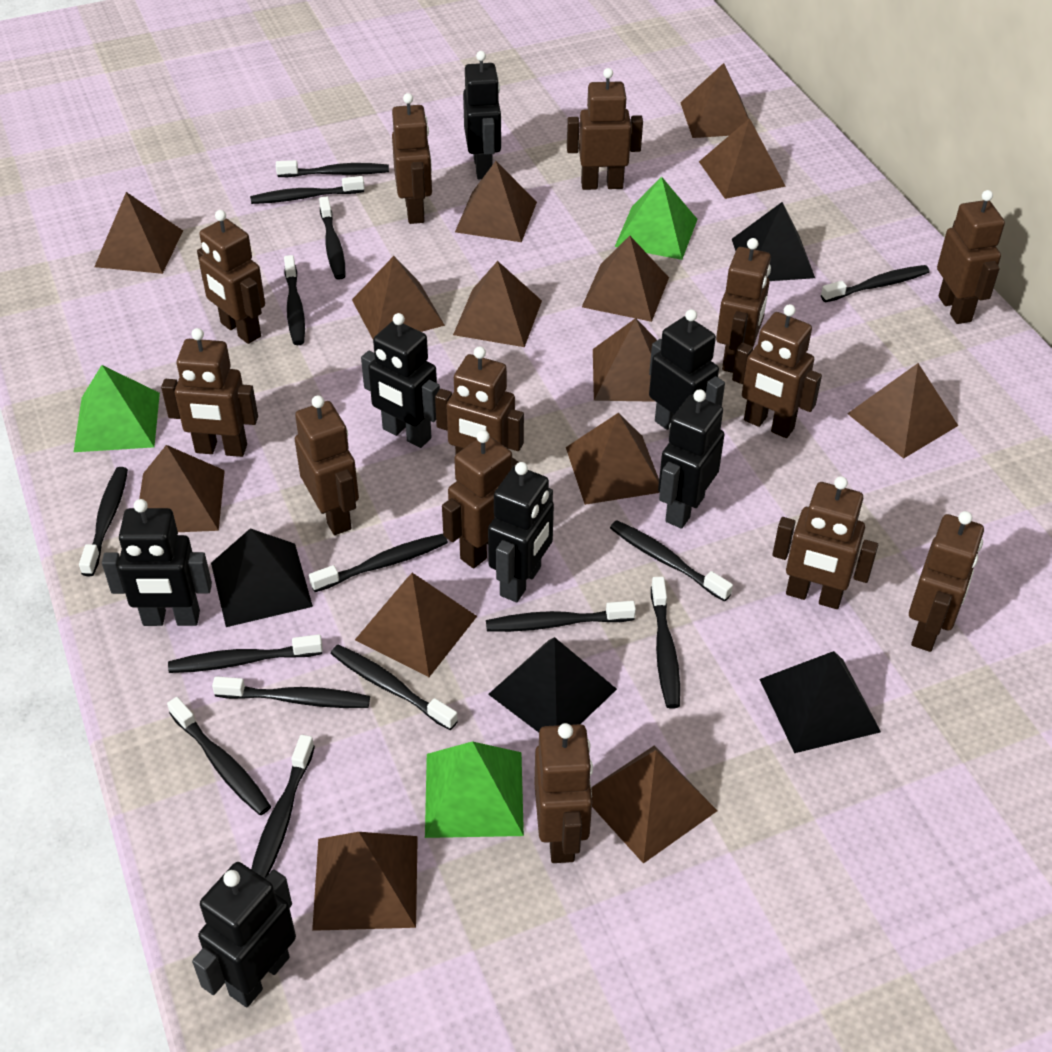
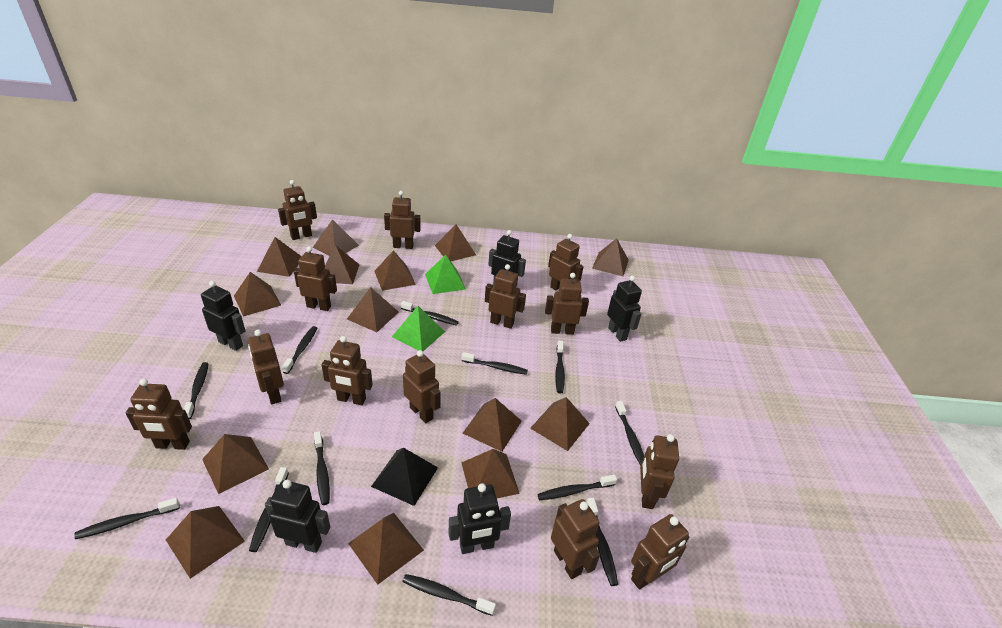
black pyramid: 4 -> 1
black robot: 7 -> 5
black toothbrush: 15 -> 12
green pyramid: 3 -> 2

